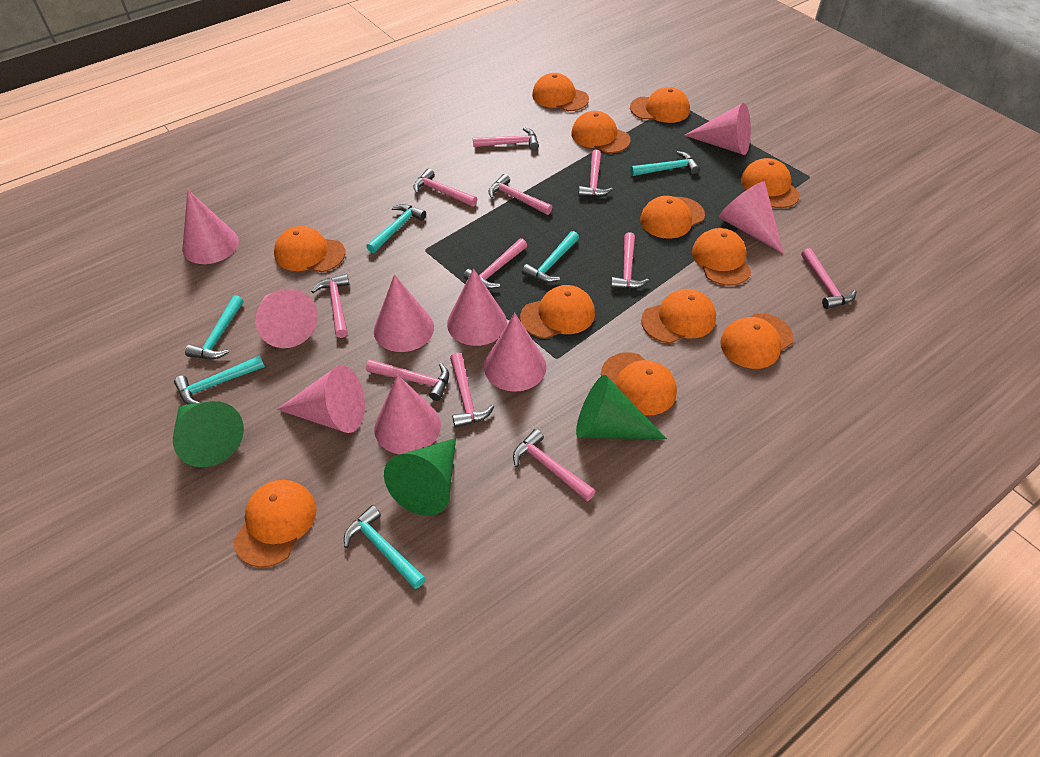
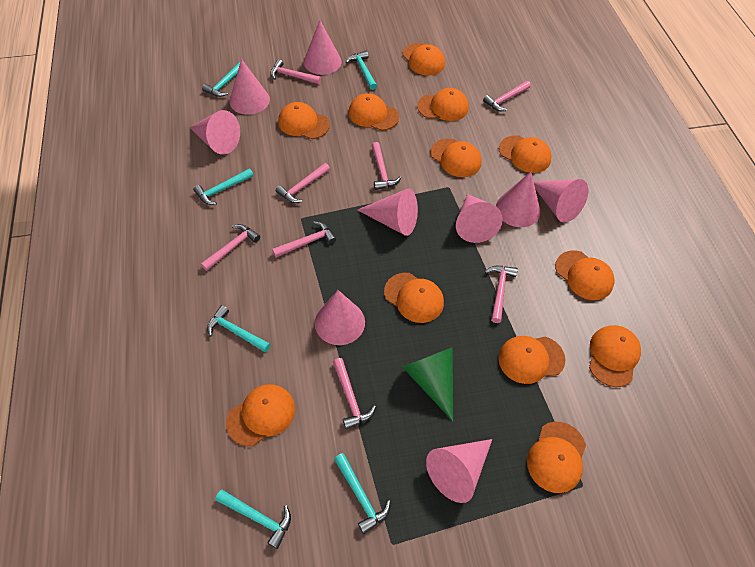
green cone: 3 -> 1
pink hammer: 11 -> 8

